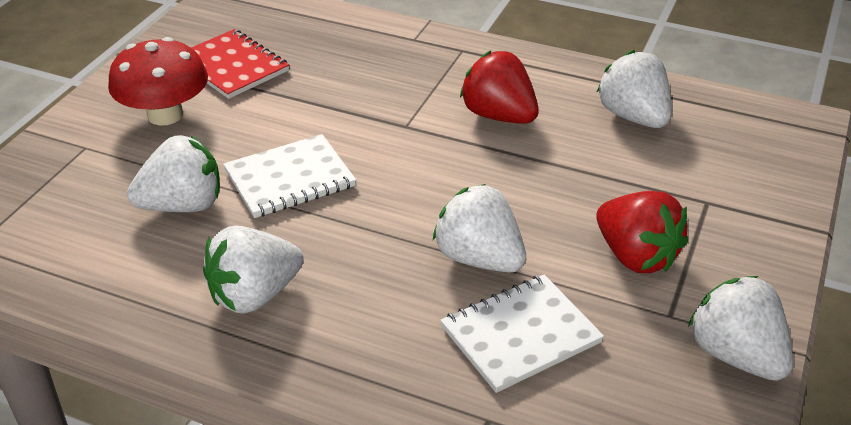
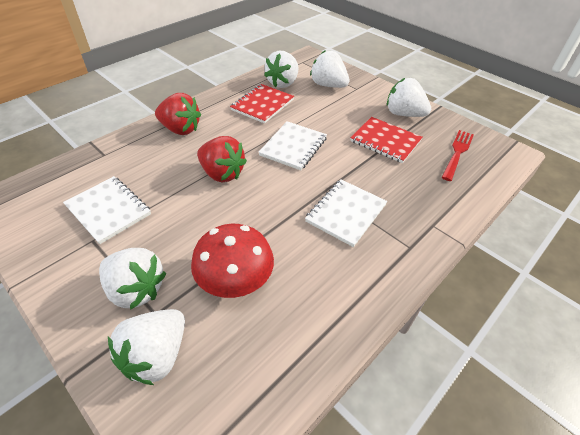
red fork: 0 -> 1
red notebook: 1 -> 2
white notebook: 2 -> 3

